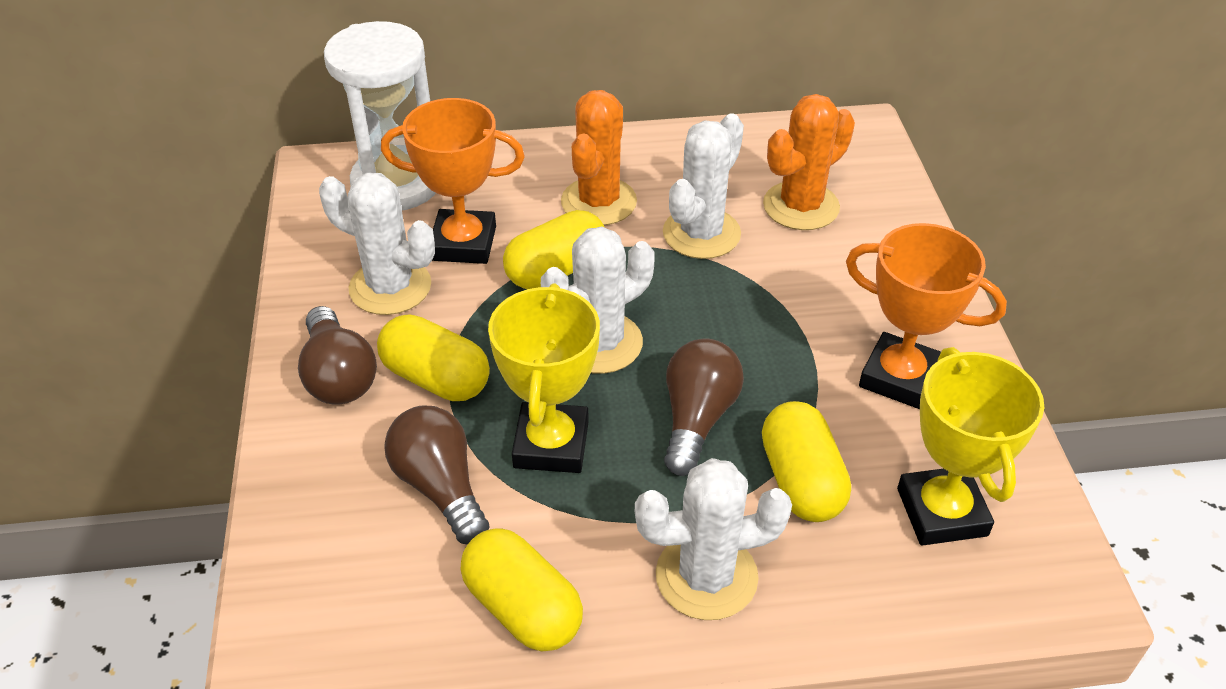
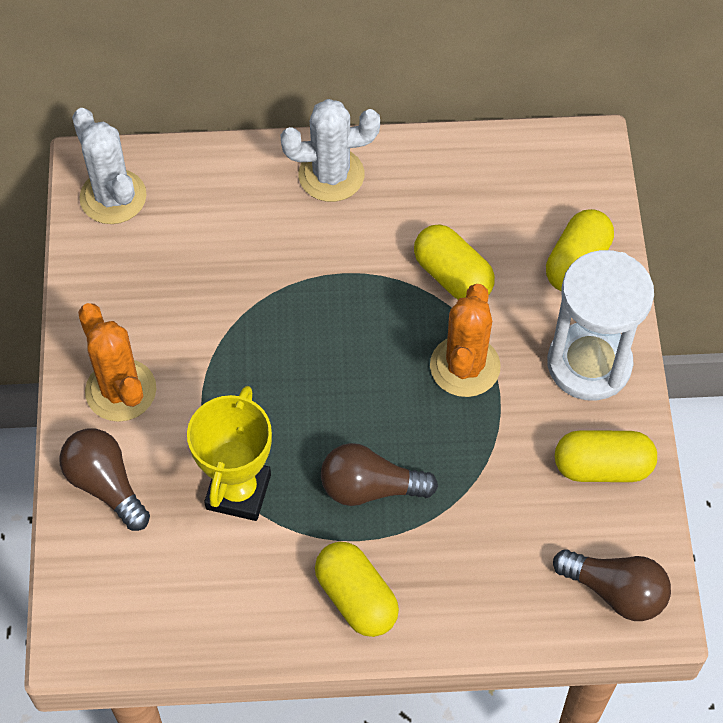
orange trophy: 2 -> 0
white cactus: 4 -> 2
yellow trophy: 2 -> 1

